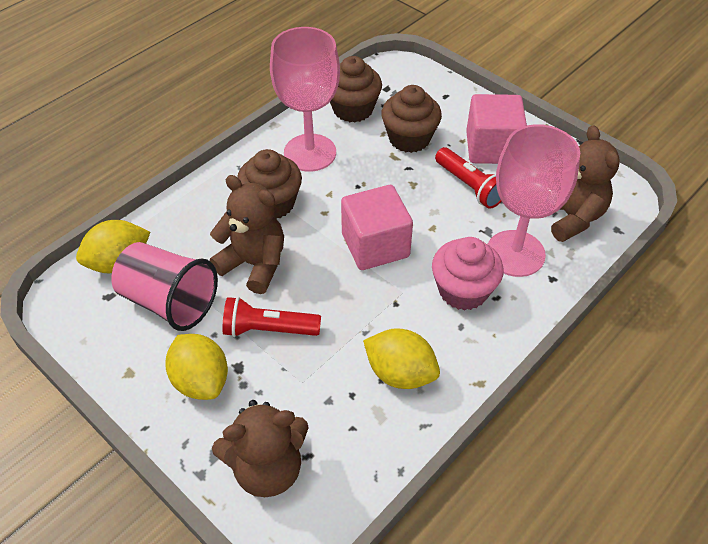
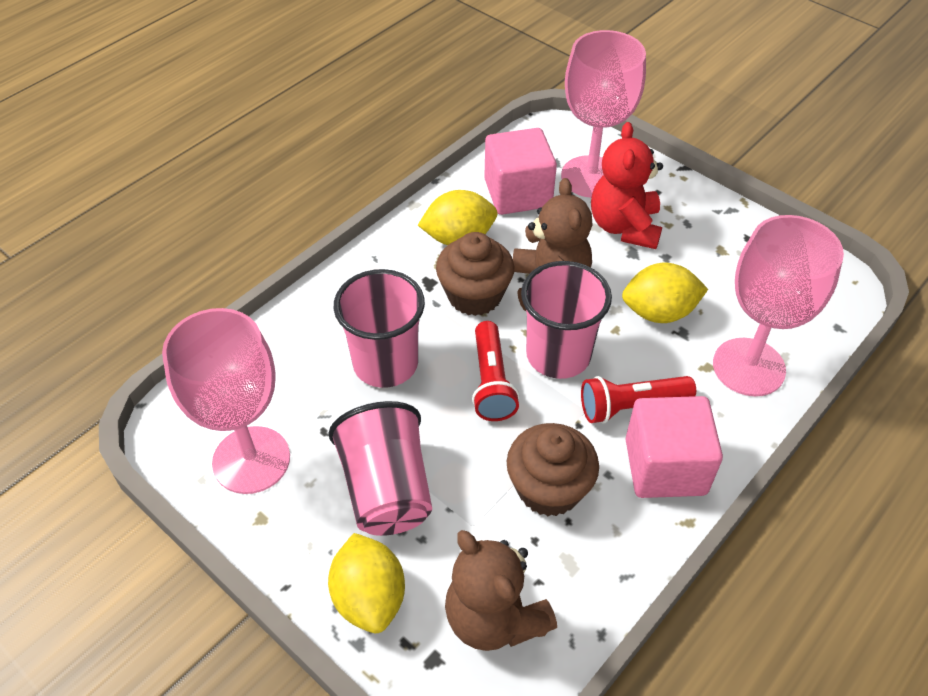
brown cupcake: 3 -> 2
brown teddy bear: 3 -> 2
pink cup: 1 -> 3
pink cupcake: 1 -> 0
pink goblet: 2 -> 3
red teddy bear: 0 -> 1

